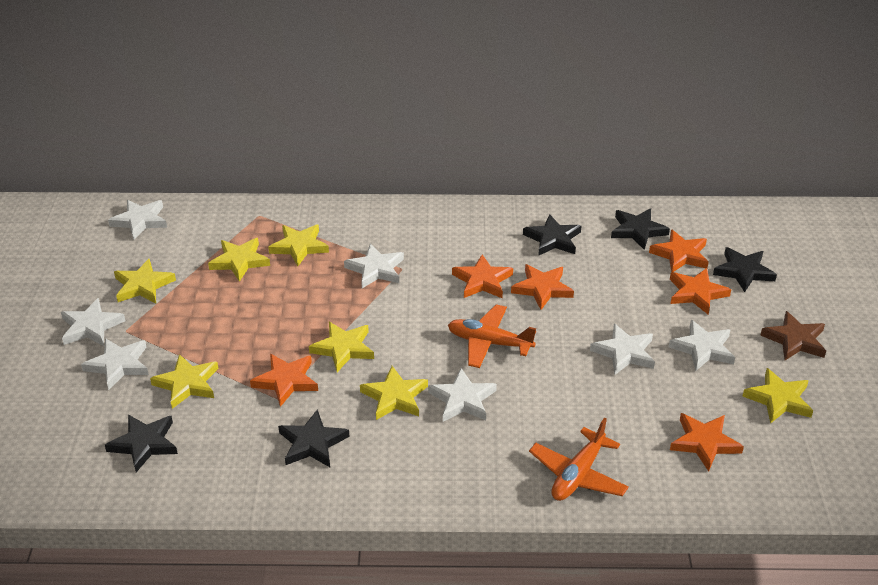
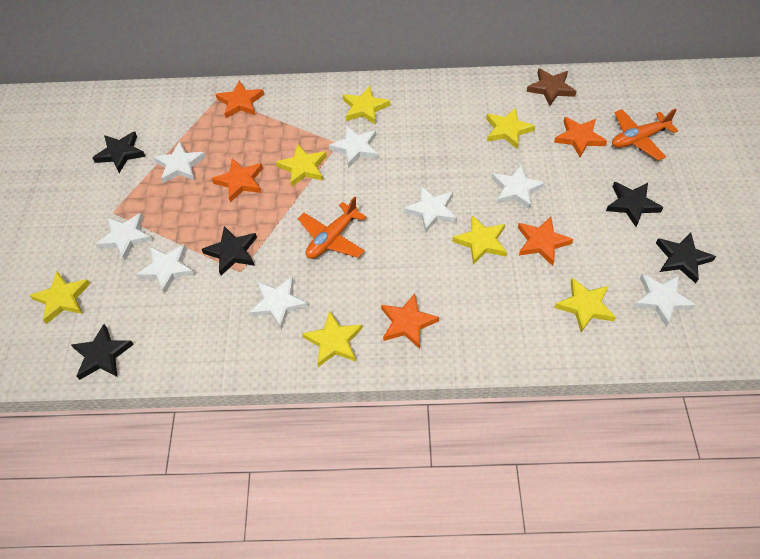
orange star: 6 -> 5
white star: 7 -> 8

